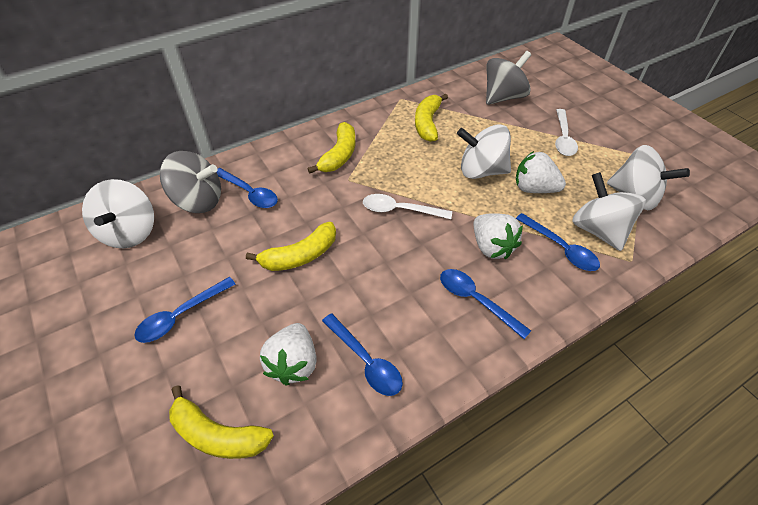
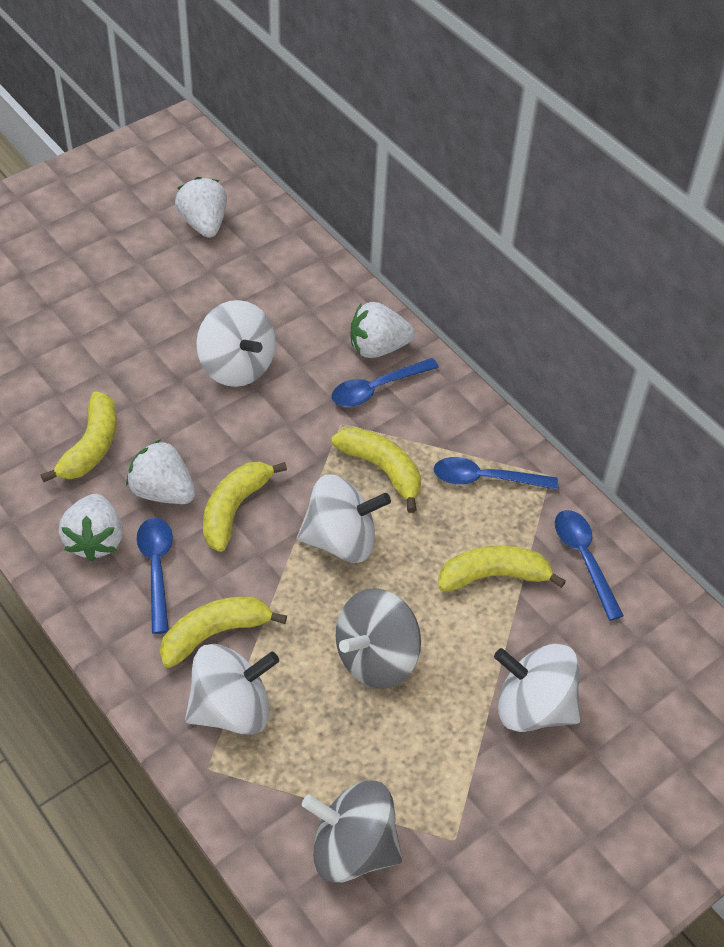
blue spoon: 5 -> 4
white spoon: 2 -> 0
white strawberry: 3 -> 4
yellow banana: 4 -> 5

